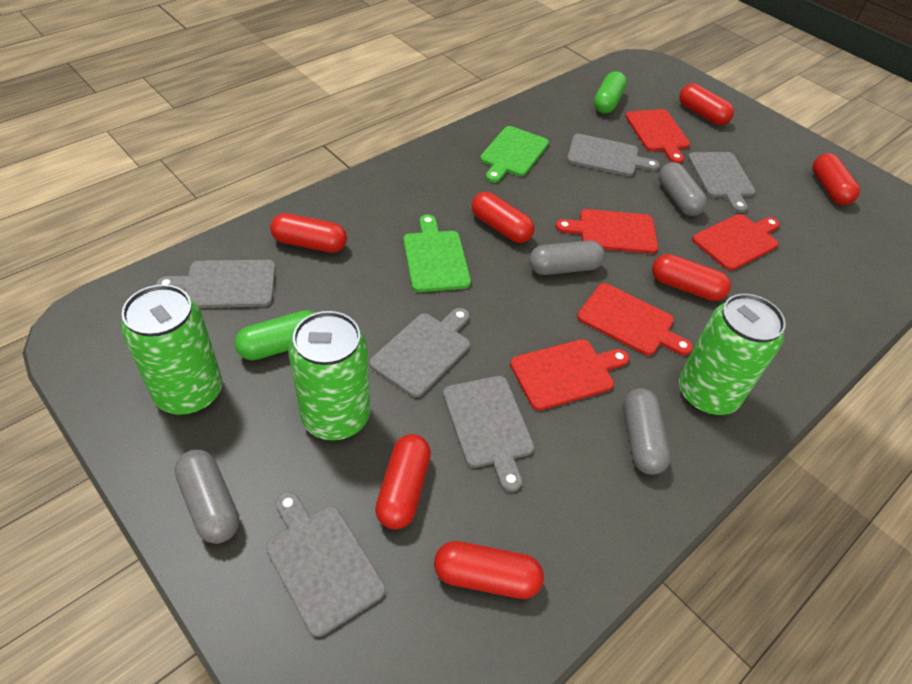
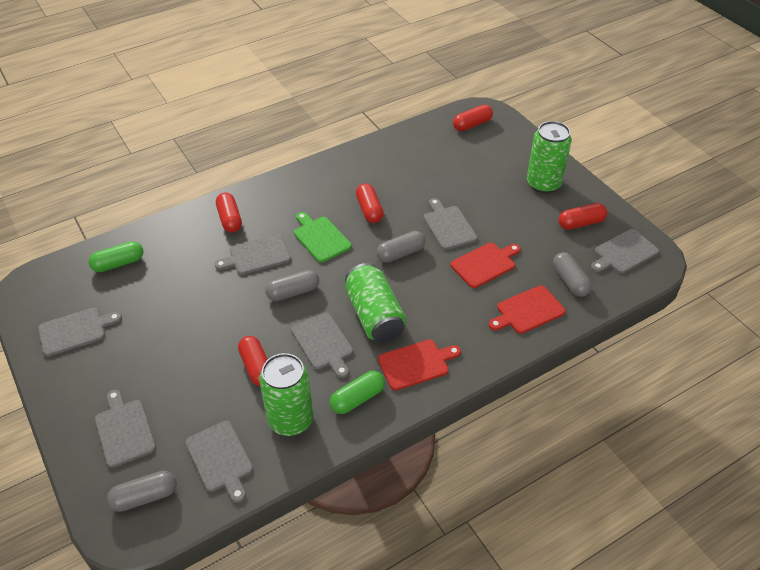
green cutting board: 2 -> 1
grey cutting board: 6 -> 7
red capsule: 7 -> 5
red cutting board: 5 -> 3

